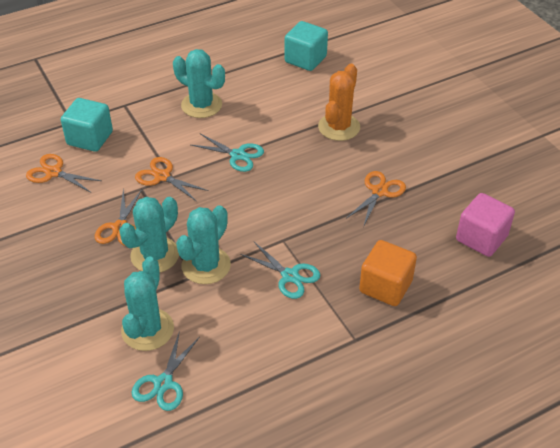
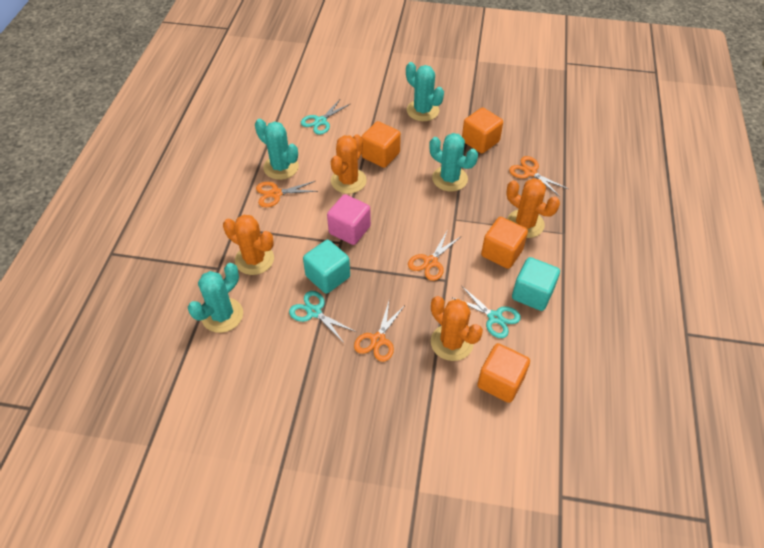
orange cactus: 1 -> 4
orange cube: 1 -> 4

